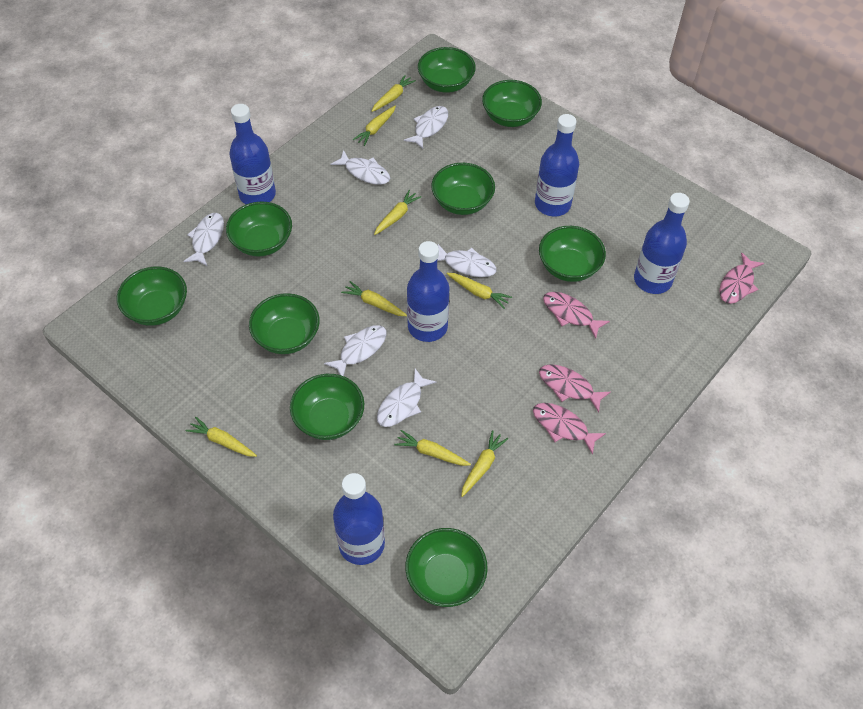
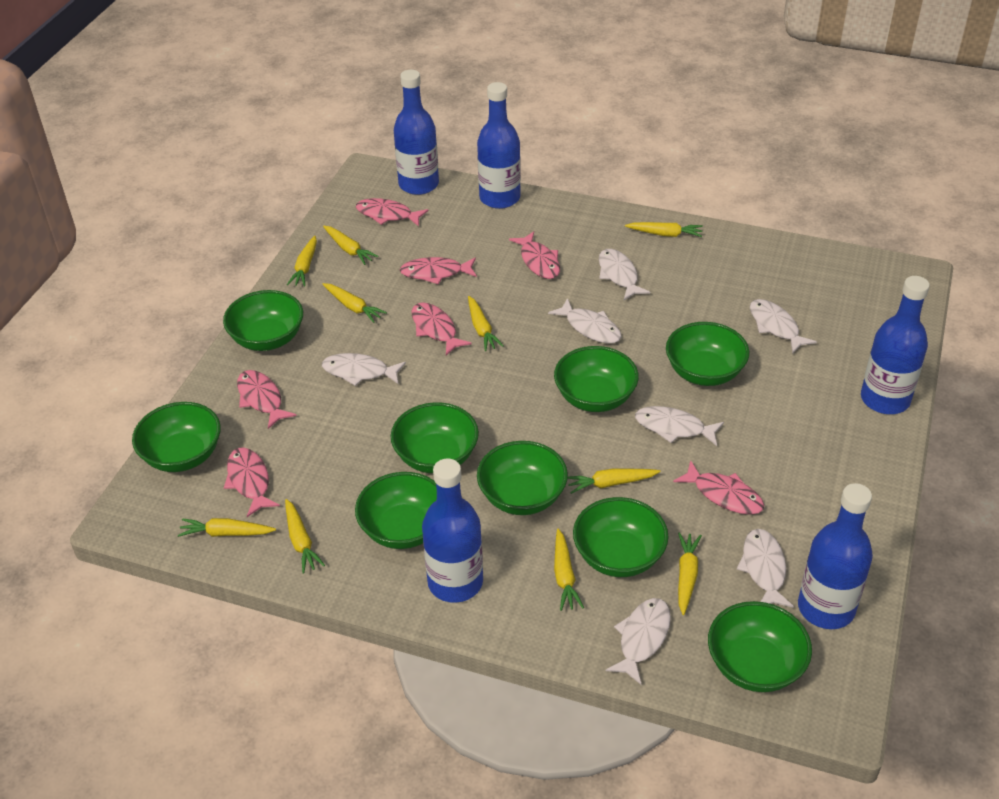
pink fish: 4 -> 7
white fish: 6 -> 7
yellow carrot: 8 -> 10

